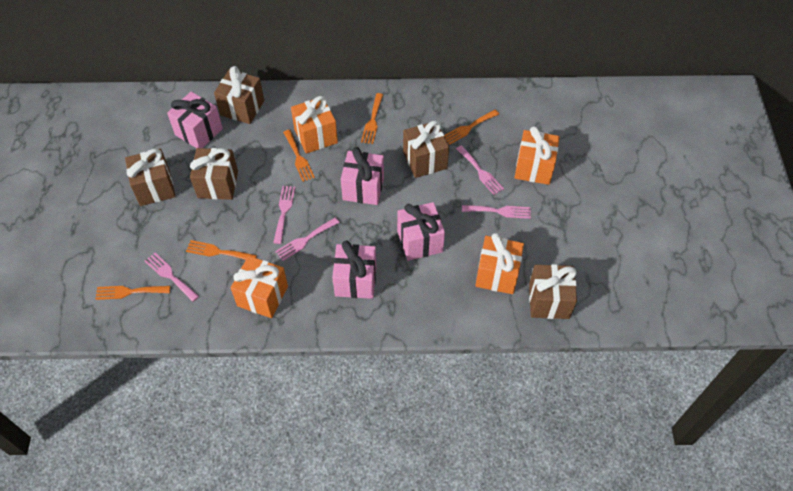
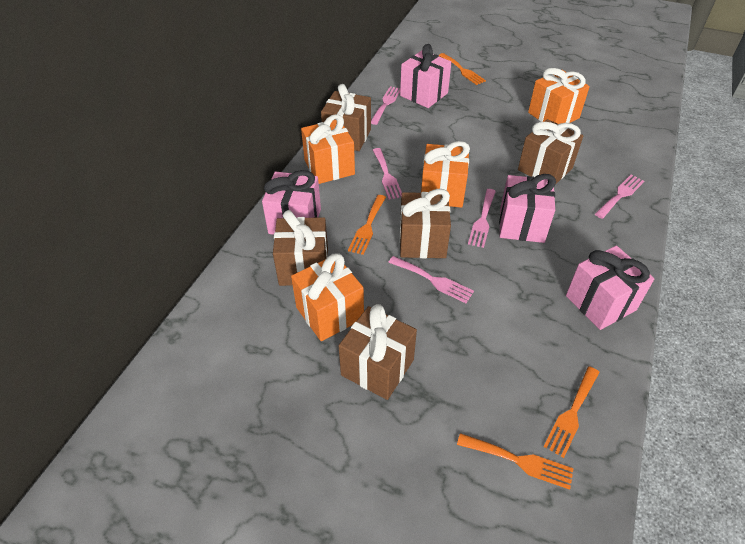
orange fork: 5 -> 4

